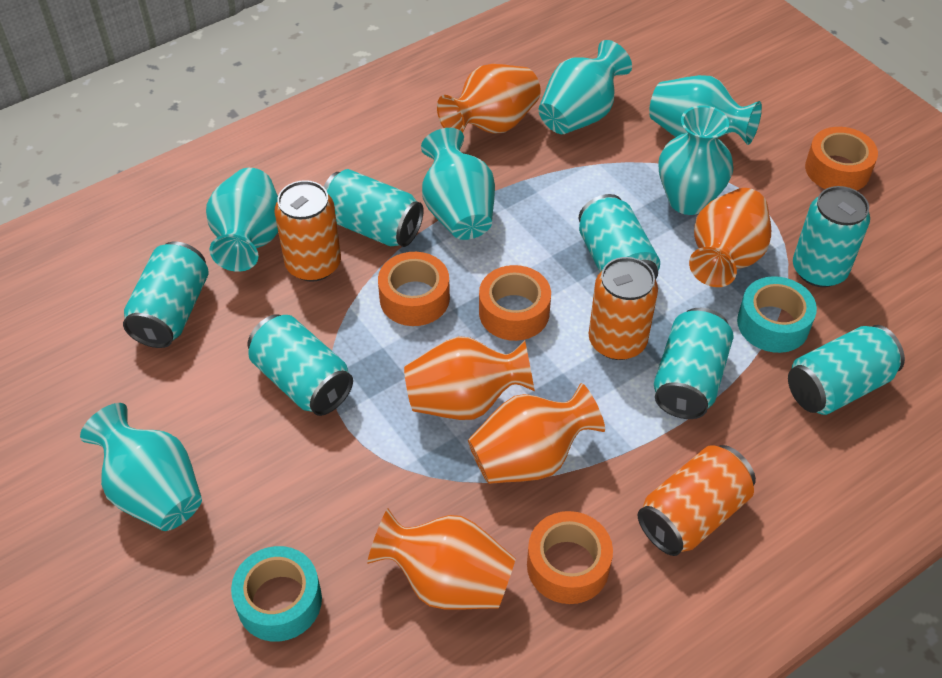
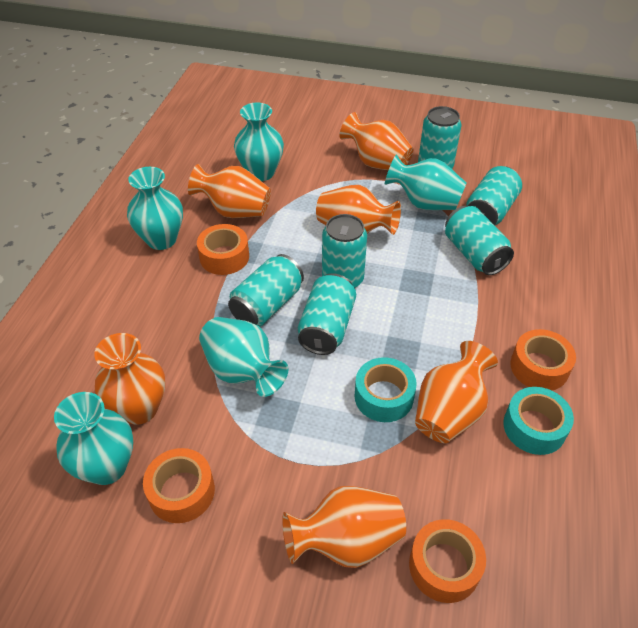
orange can: 3 -> 0
orange vase: 5 -> 6
turquoise can: 7 -> 6
turquoise vase: 6 -> 5

